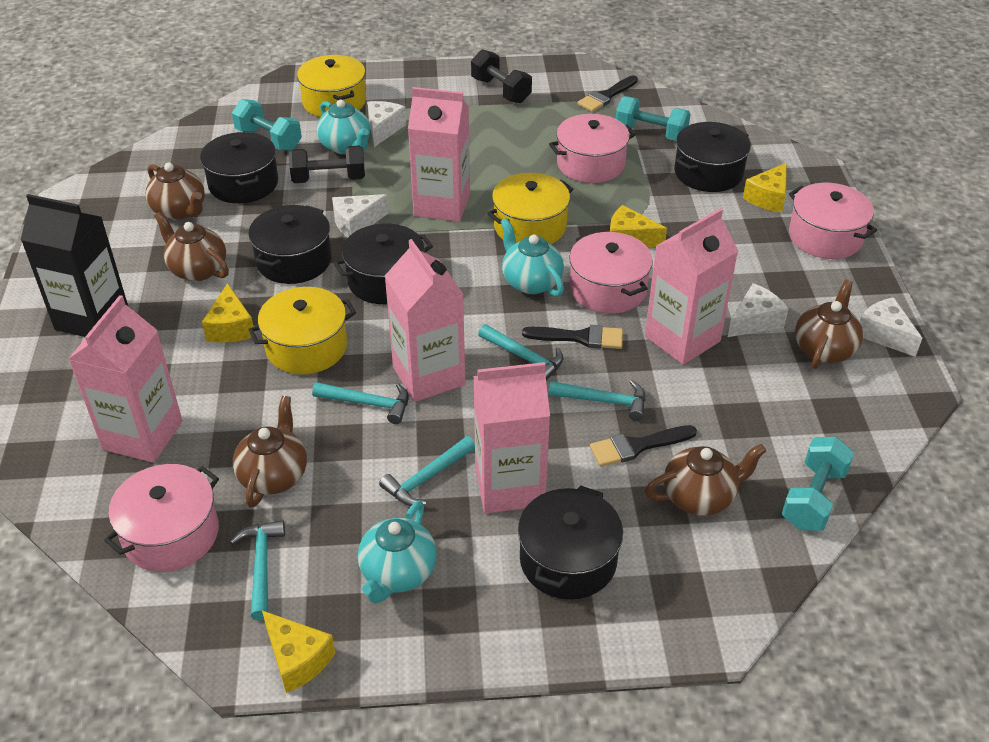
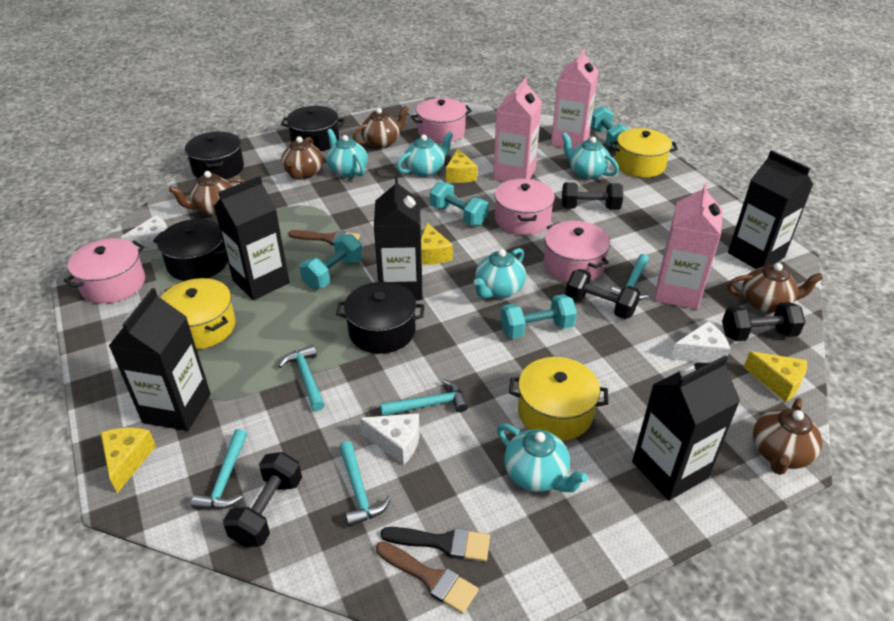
black brush: 3 -> 1
black carton: 1 -> 5
black dumbbell: 2 -> 4
black pot: 5 -> 4
brown brush: 0 -> 2
pink carton: 5 -> 3
turquoise dumbbell: 3 -> 4
turquoise teapot: 3 -> 5
white cheese: 4 -> 3

